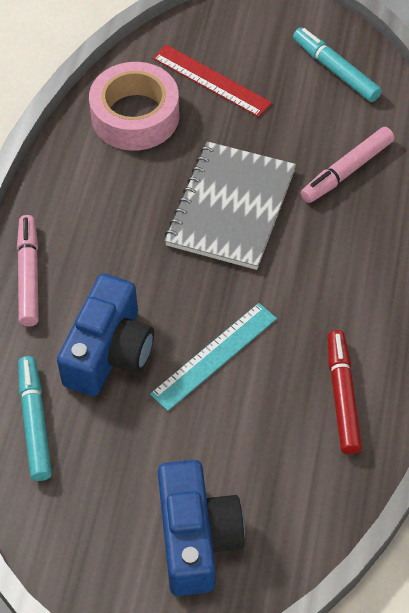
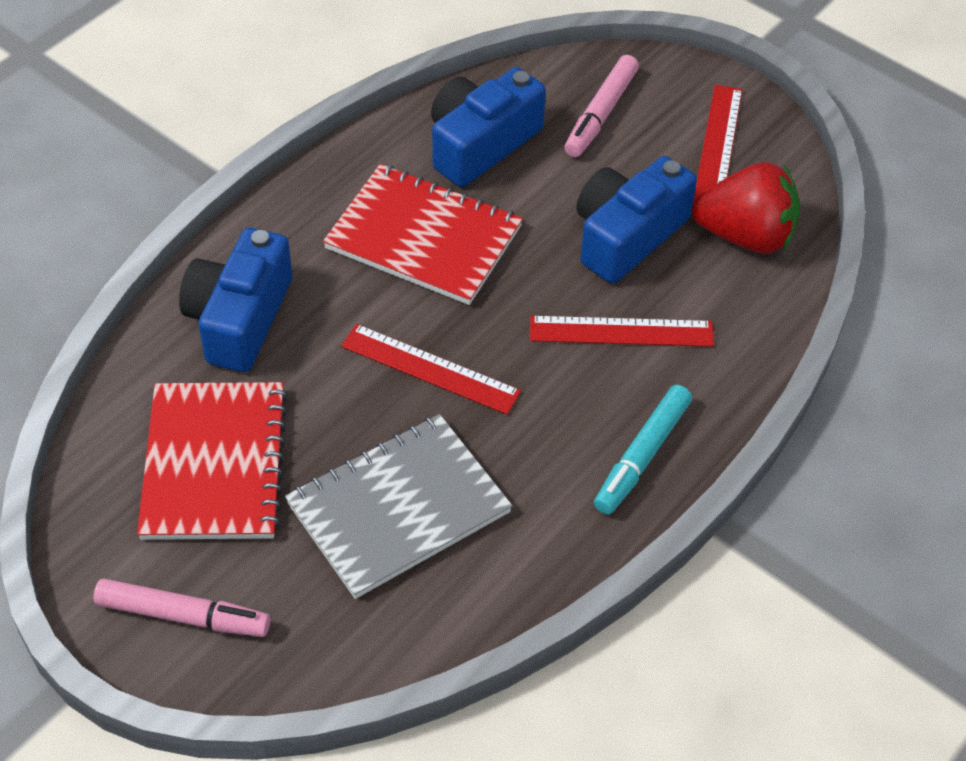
blue camera: 2 -> 3
pink tape: 1 -> 0
red marker: 1 -> 0
red notebook: 0 -> 2
red ruler: 1 -> 3
red strawberry: 0 -> 1
turquoise marker: 2 -> 1
turquoise ruler: 1 -> 0

